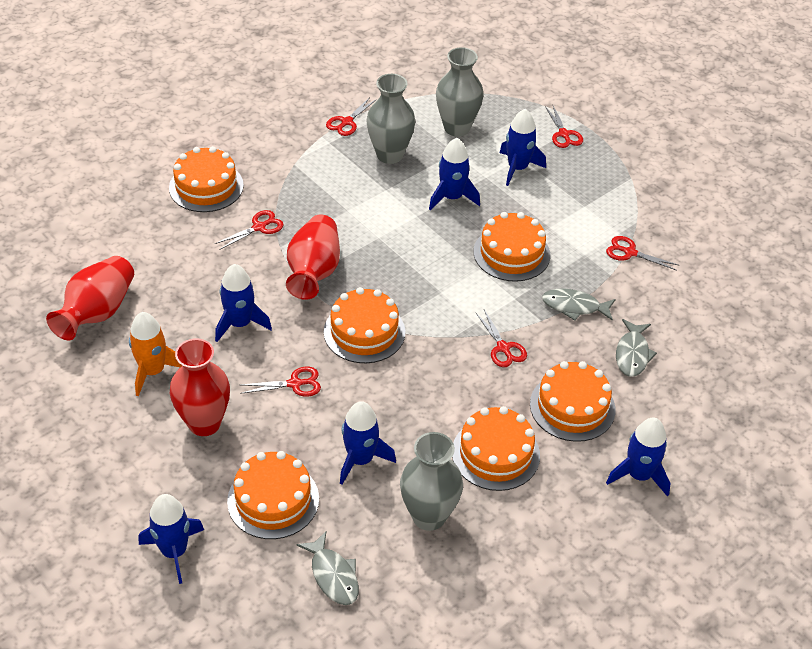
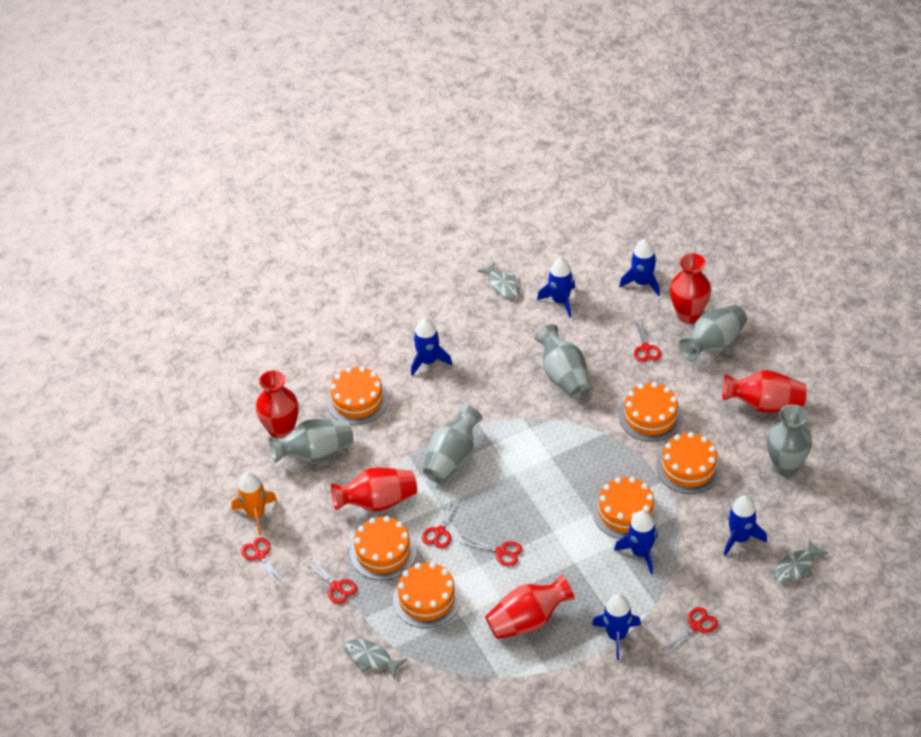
grey vase: 3 -> 5
red vase: 3 -> 5

